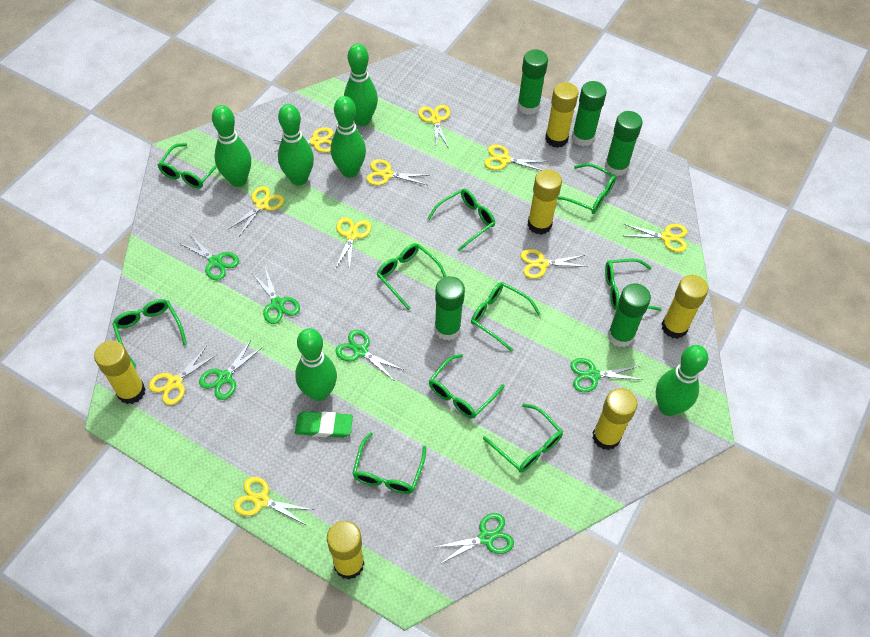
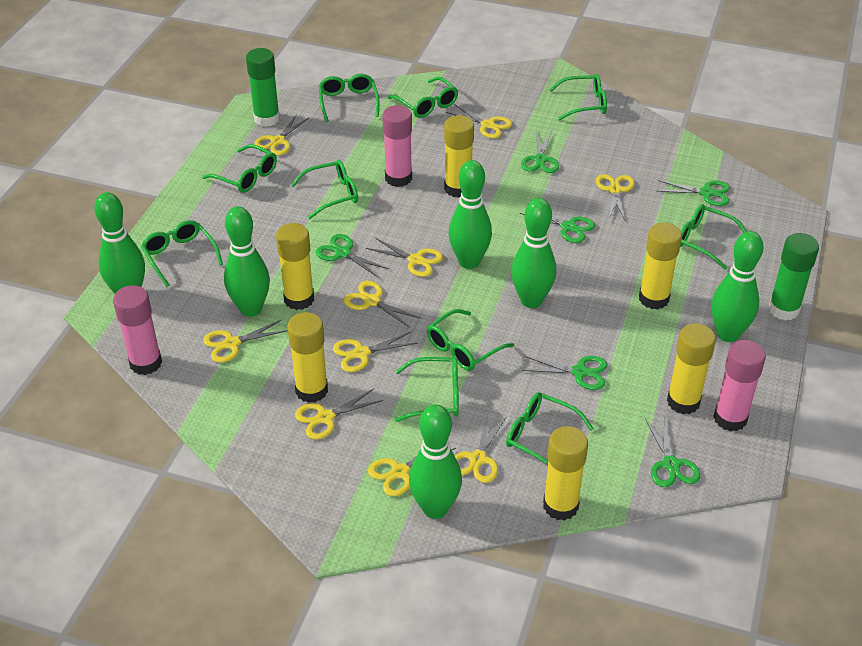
green eraser: 1 -> 0
green glue stick: 5 -> 2
pink glue stick: 0 -> 3

